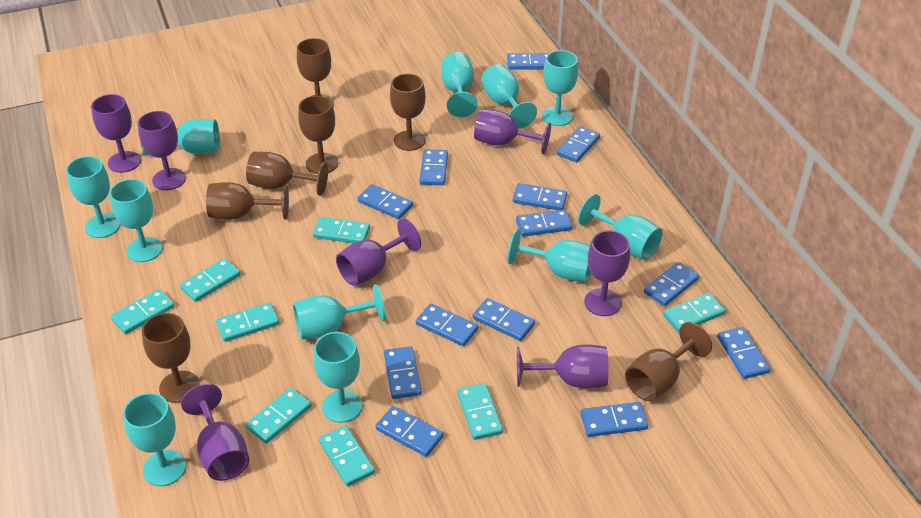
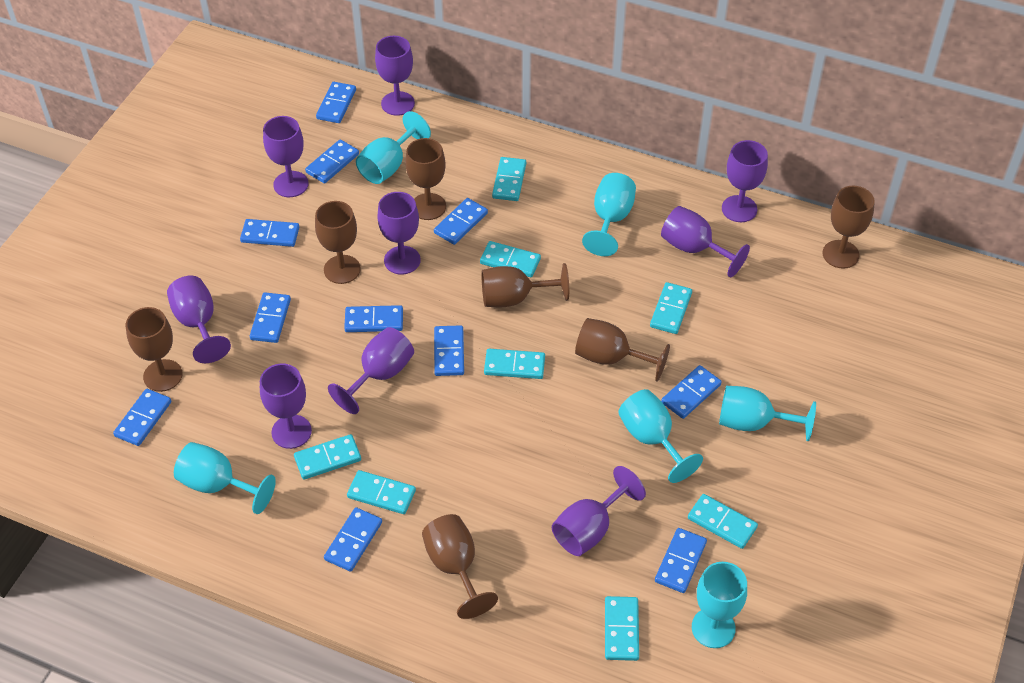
blue domino: 13 -> 11
purple goblet: 7 -> 9
turquoise goblet: 11 -> 6

